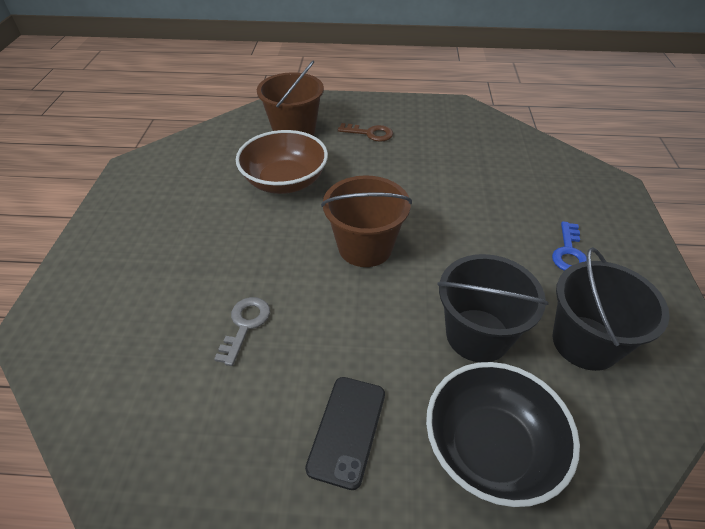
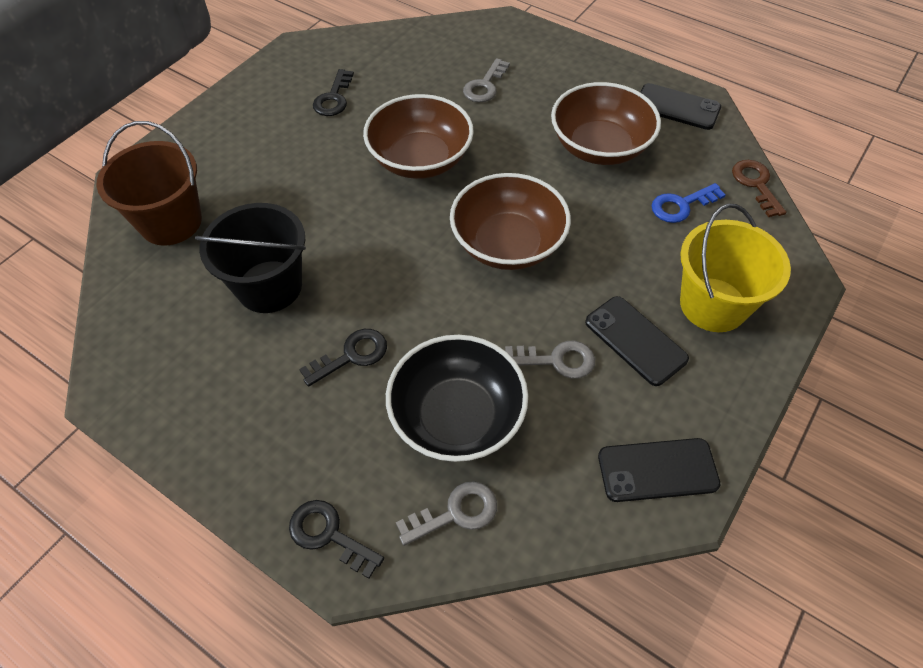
black bucket: 2 -> 1
black key: 0 -> 3
black phone: 1 -> 3
brown bowl: 1 -> 3
brown bucket: 2 -> 1
grey key: 1 -> 3
yellow bucket: 0 -> 1

